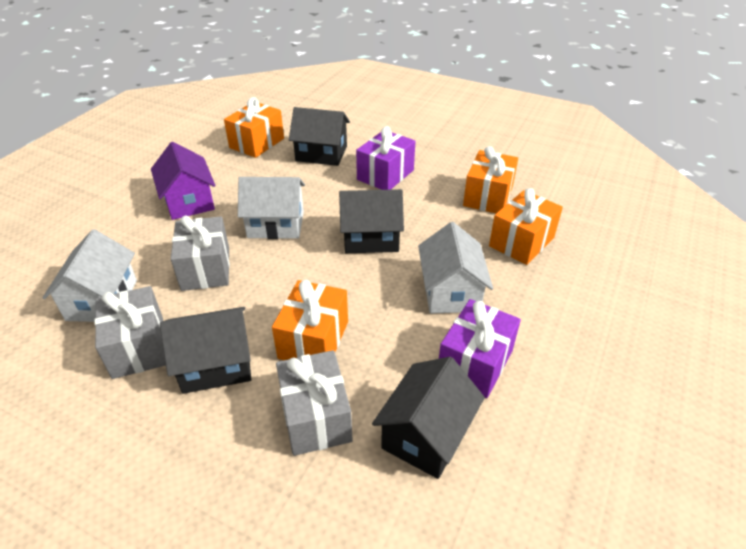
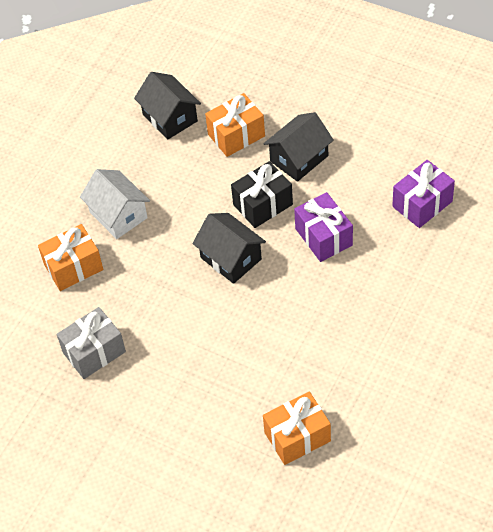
black gift: 0 -> 1
black house: 4 -> 3
grey gift: 3 -> 1
orange gift: 4 -> 3
purple house: 1 -> 0
white house: 3 -> 1

